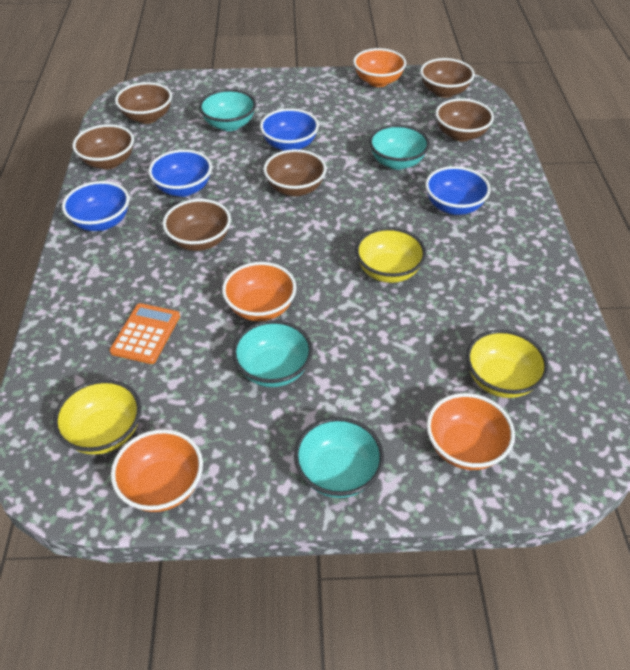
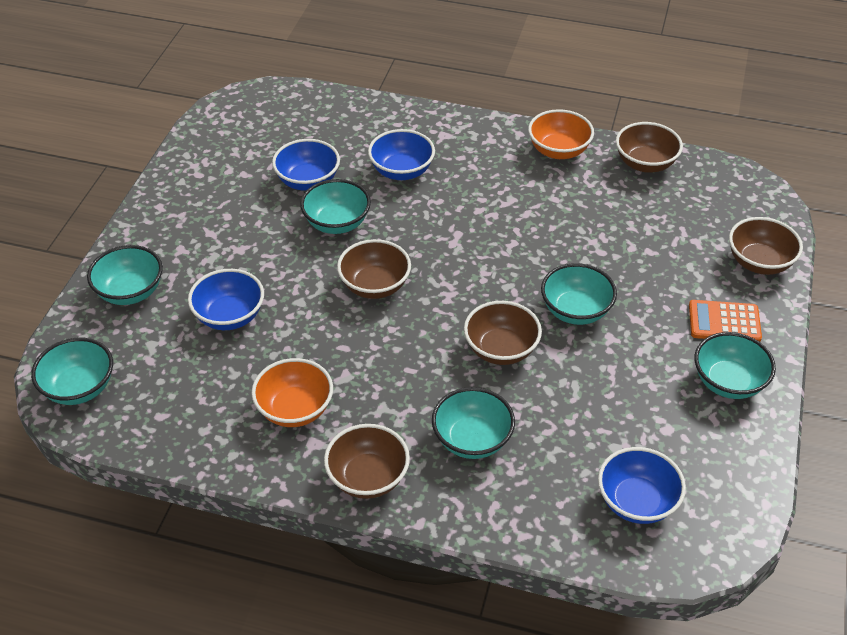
brown bowl: 6 -> 5
orange bowl: 4 -> 2
turquoise bowl: 4 -> 6
yellow bowl: 3 -> 0

